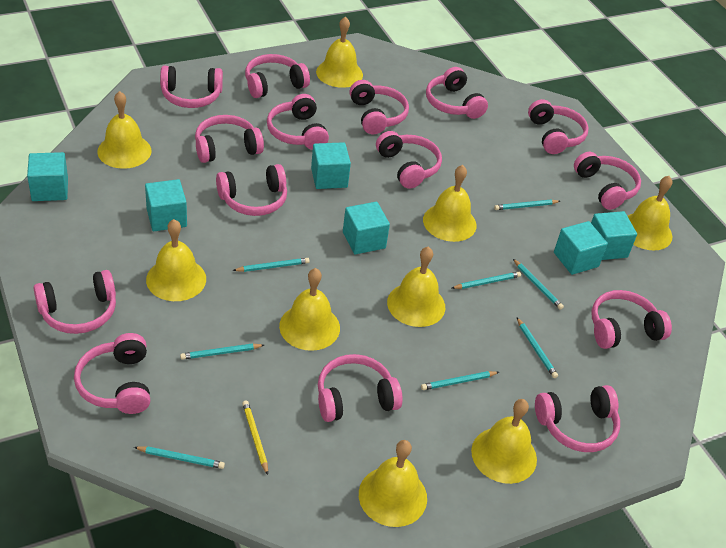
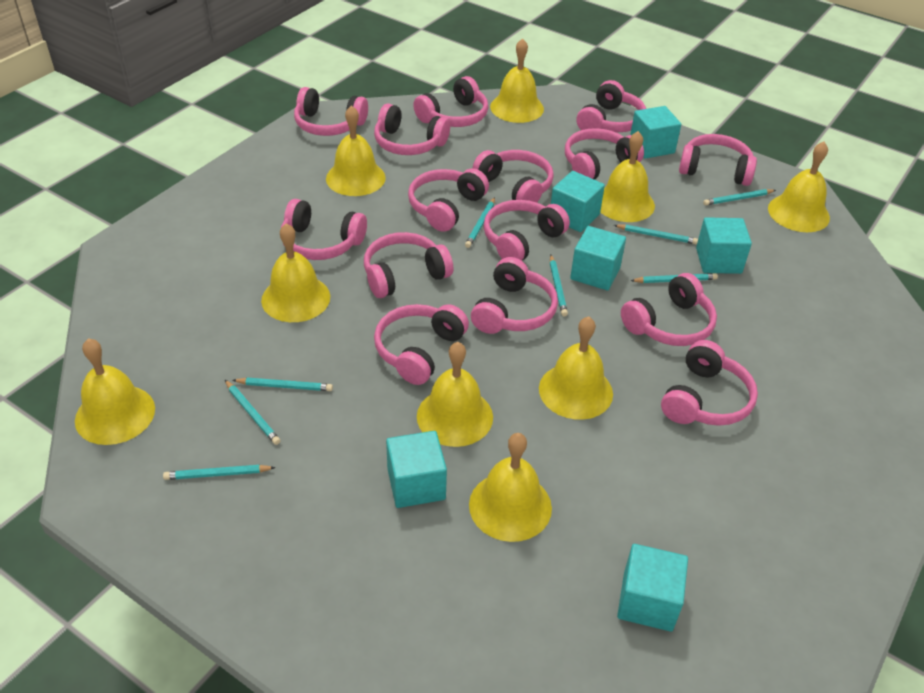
yellow pencil: 1 -> 0

